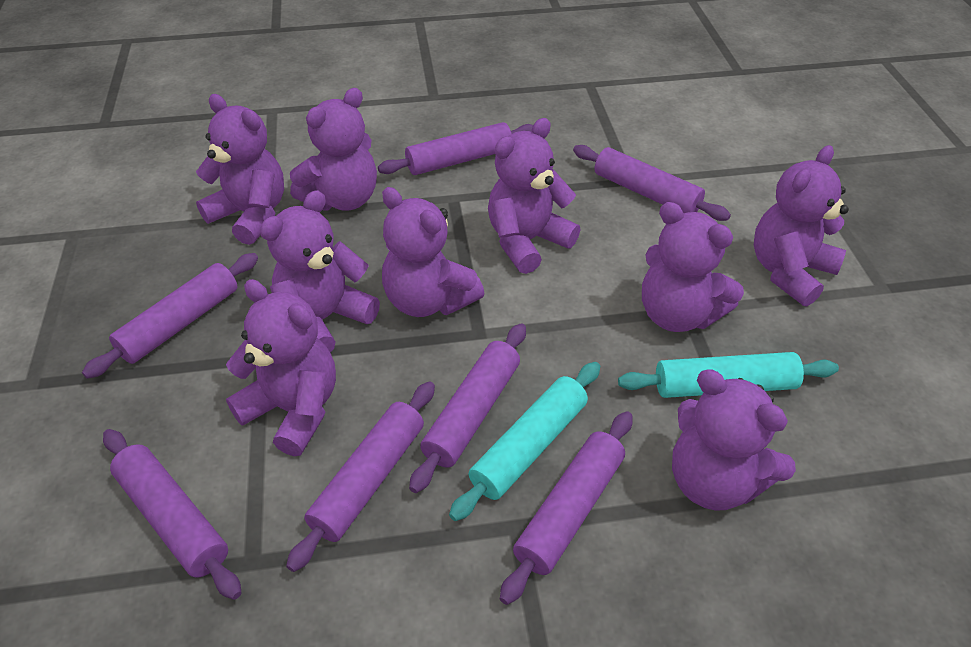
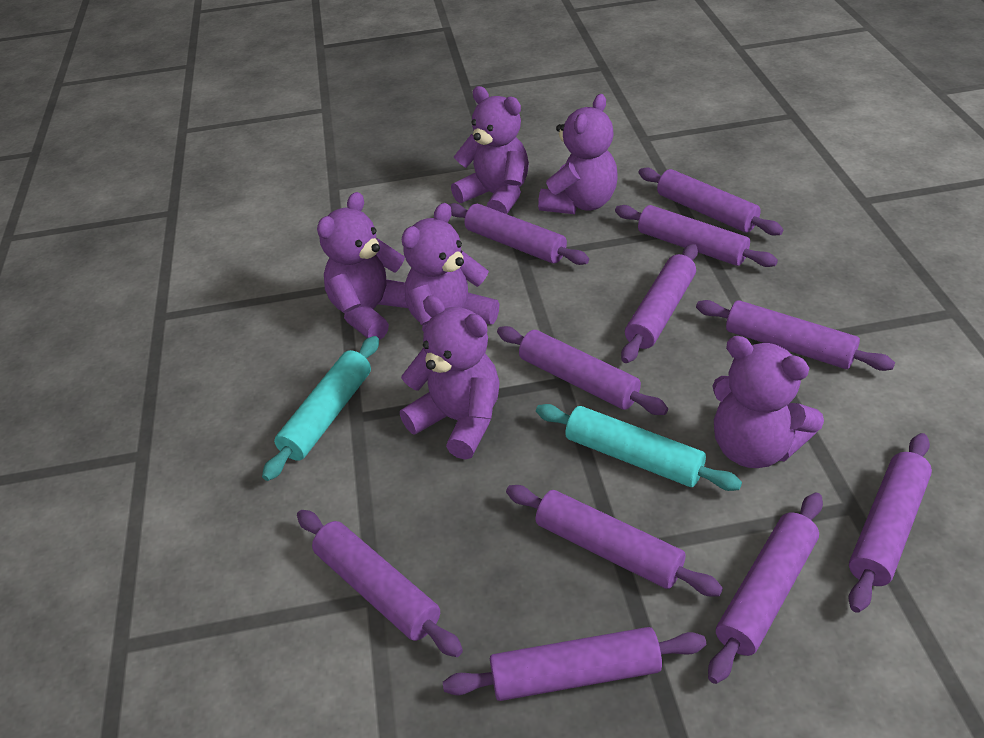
purple rolling pin: 7 -> 11
purple teddy bear: 9 -> 6

